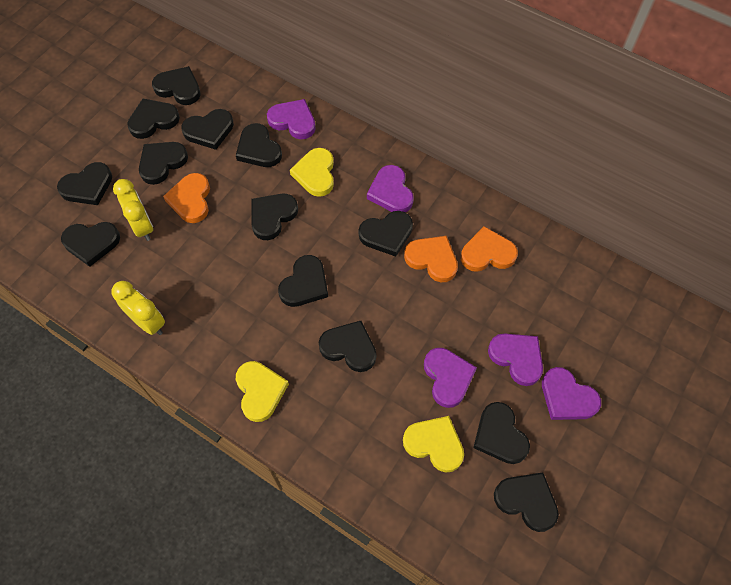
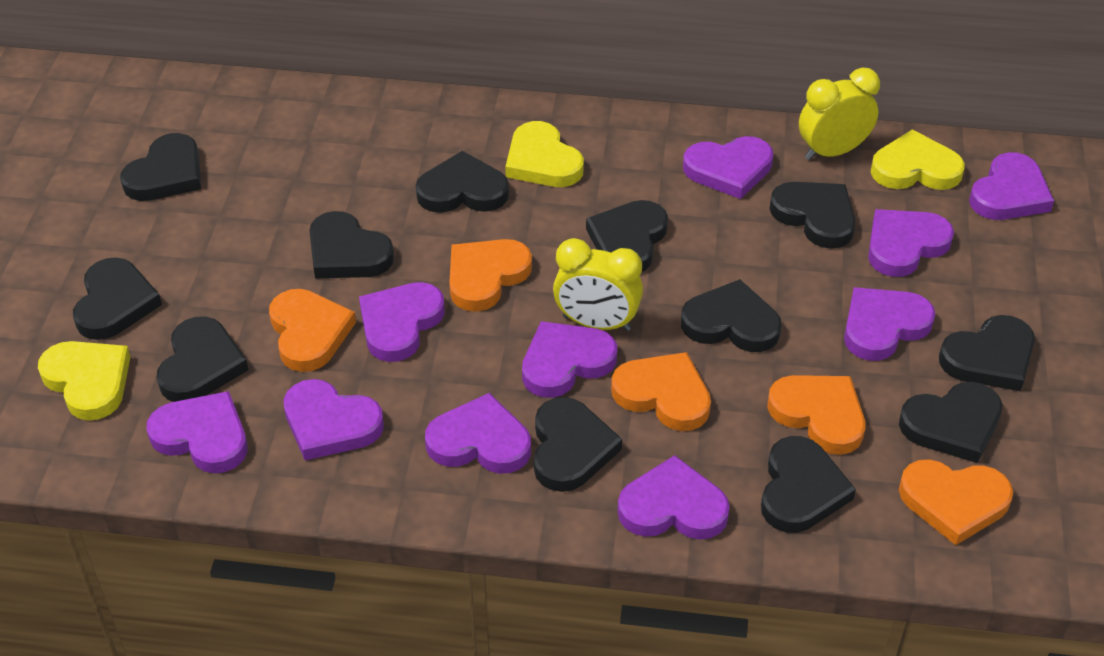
black heart: 13 -> 12
orange heart: 3 -> 5
purple heart: 5 -> 10

